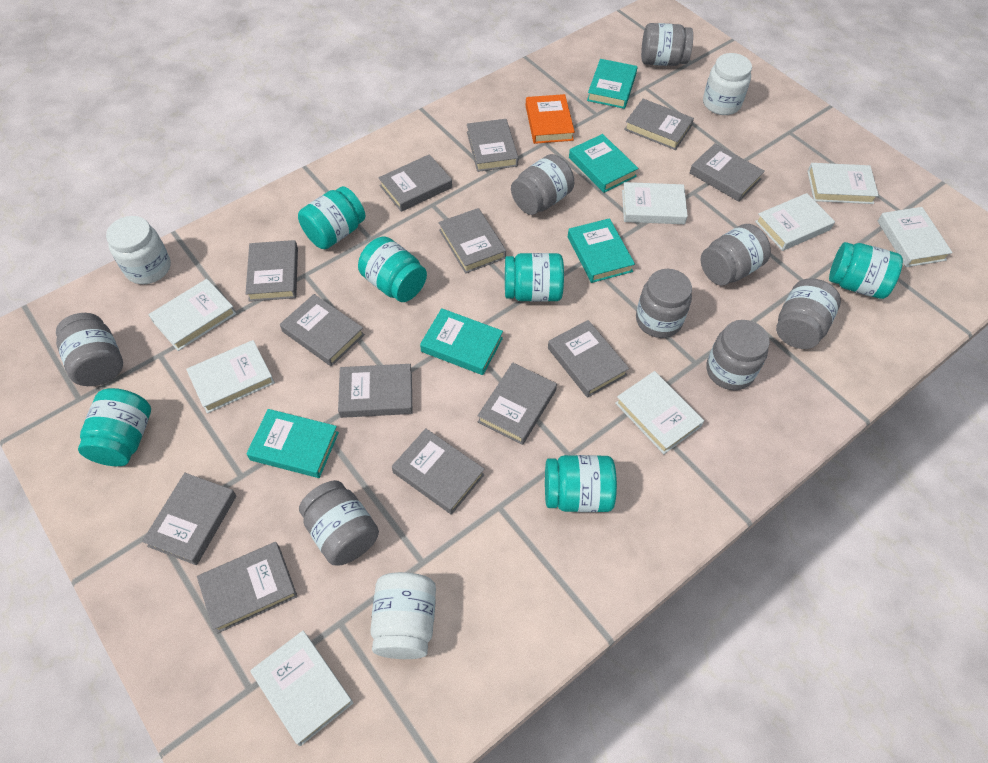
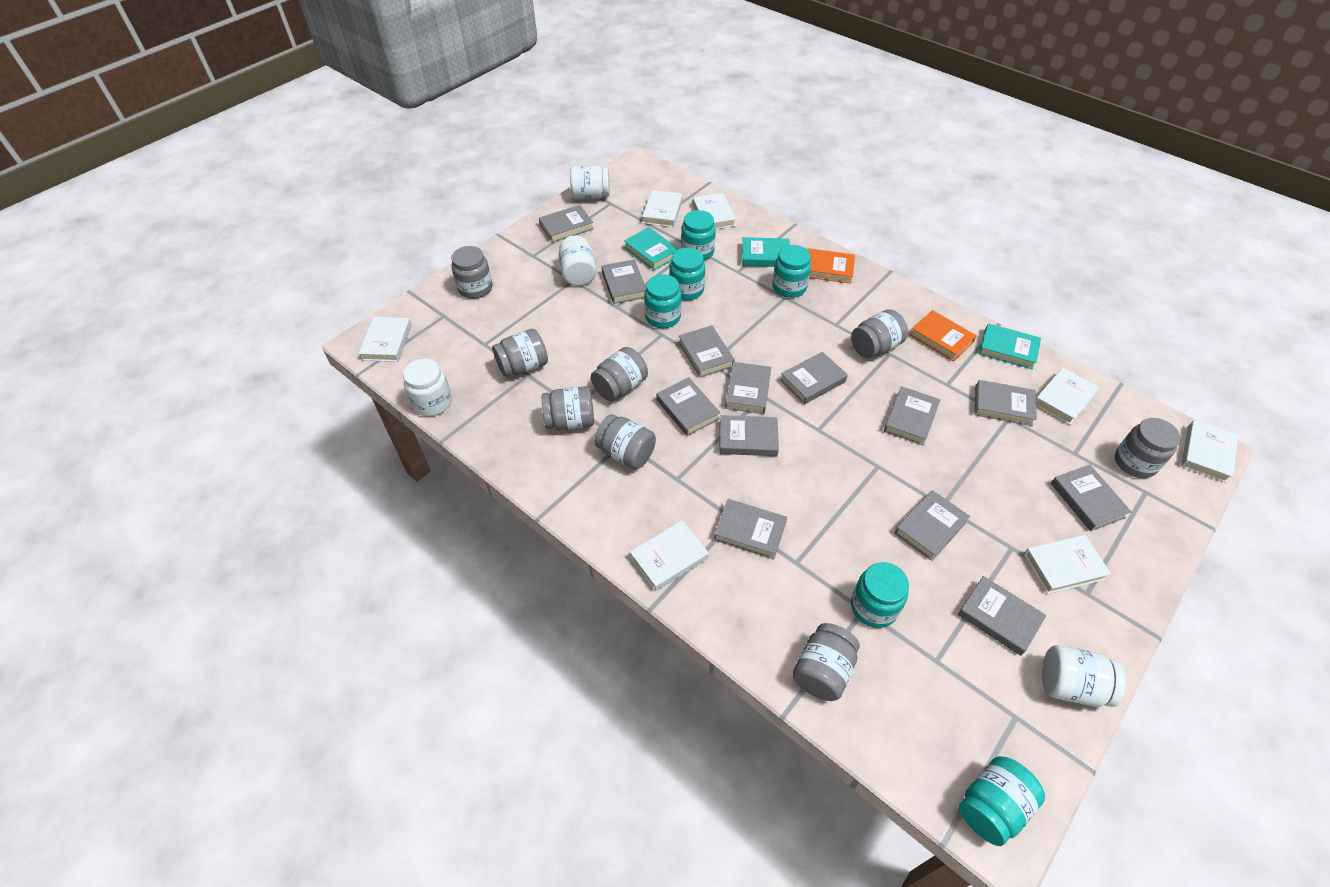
orange book: 1 -> 2
turquoise book: 5 -> 3
white book: 8 -> 7
white jar: 3 -> 4

